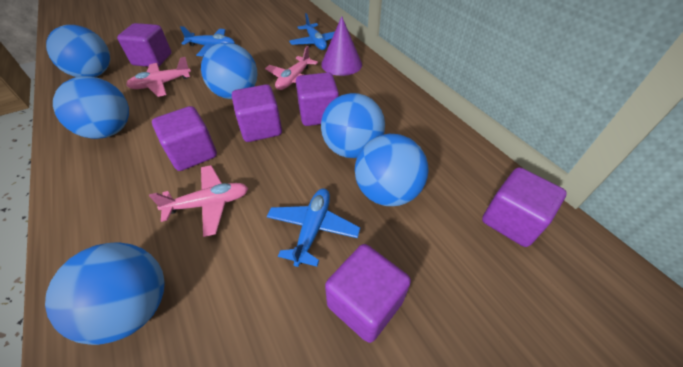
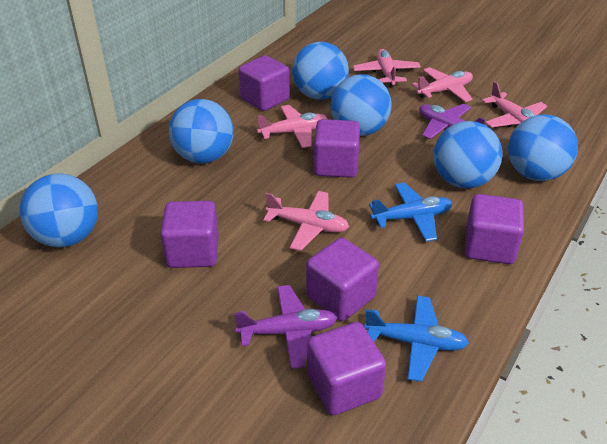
blue plane: 3 -> 2
pink plane: 3 -> 5
purple cone: 1 -> 0
purple plane: 0 -> 2

